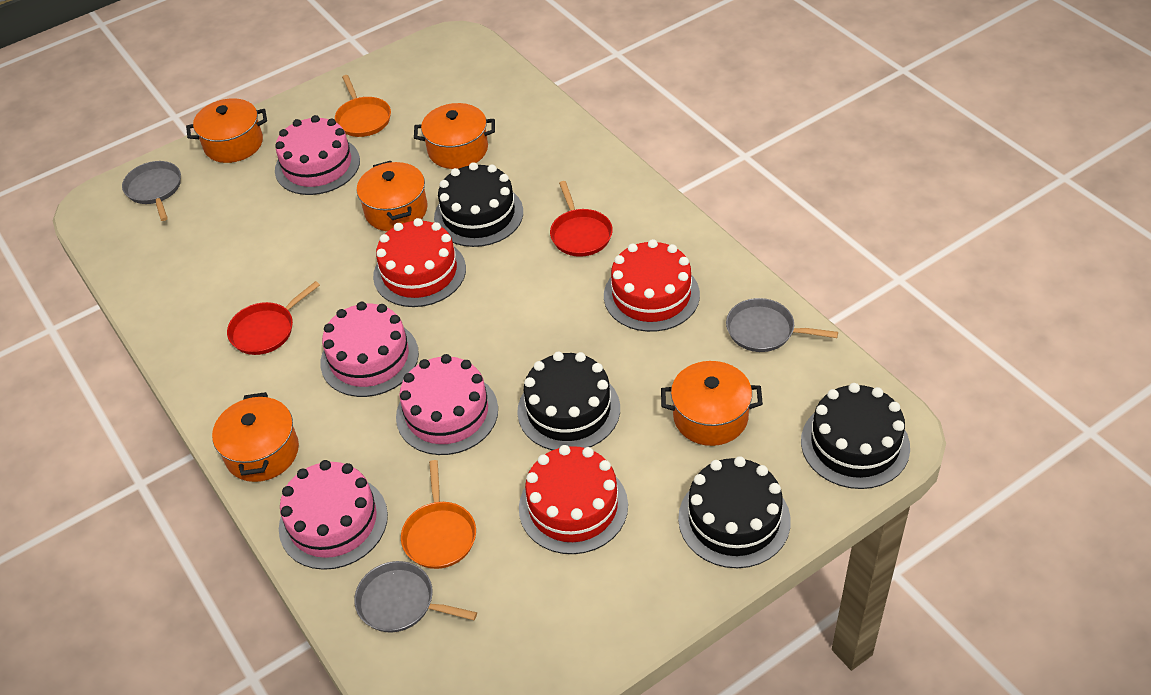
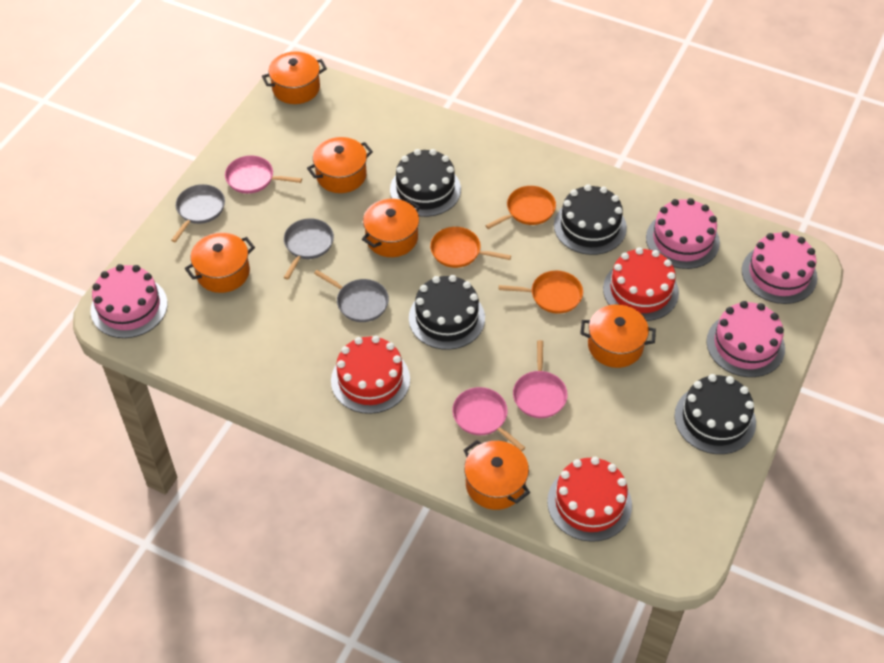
orange pan: 2 -> 3
orange pot: 5 -> 6
pink pan: 0 -> 3
red pan: 2 -> 0

